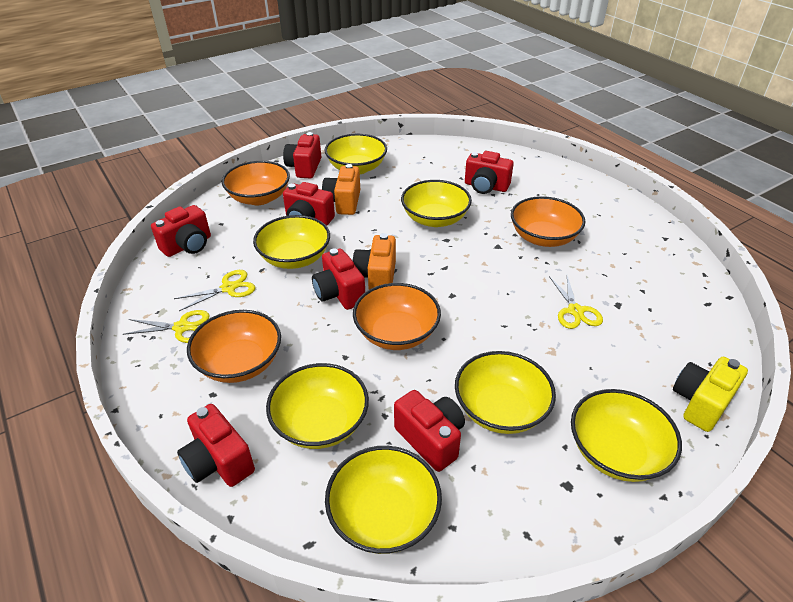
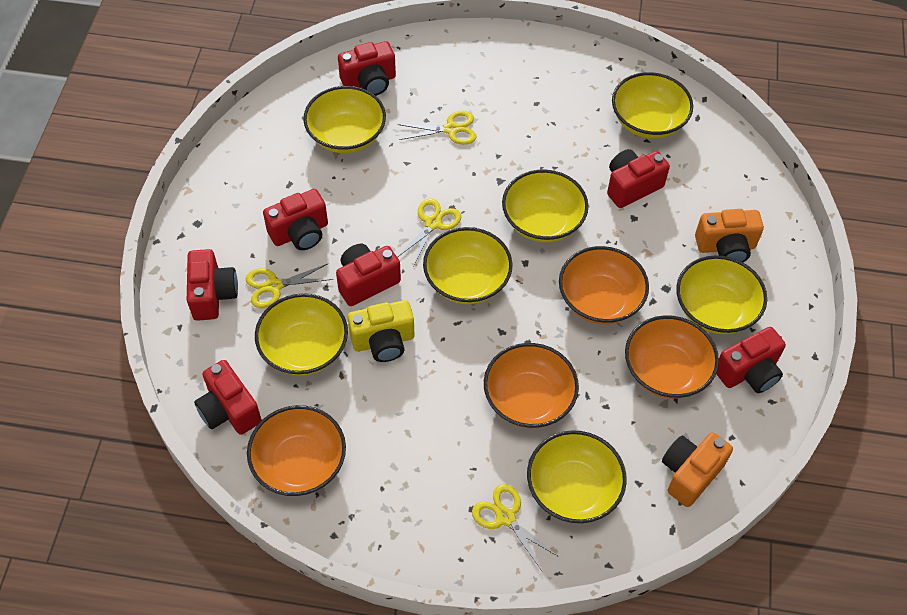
yellow scissors: 3 -> 4

